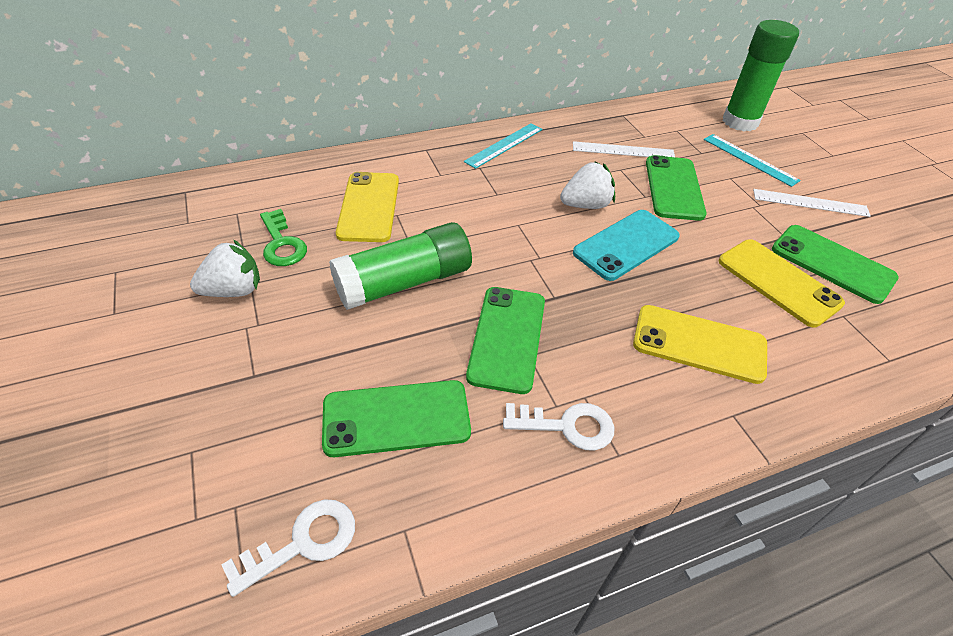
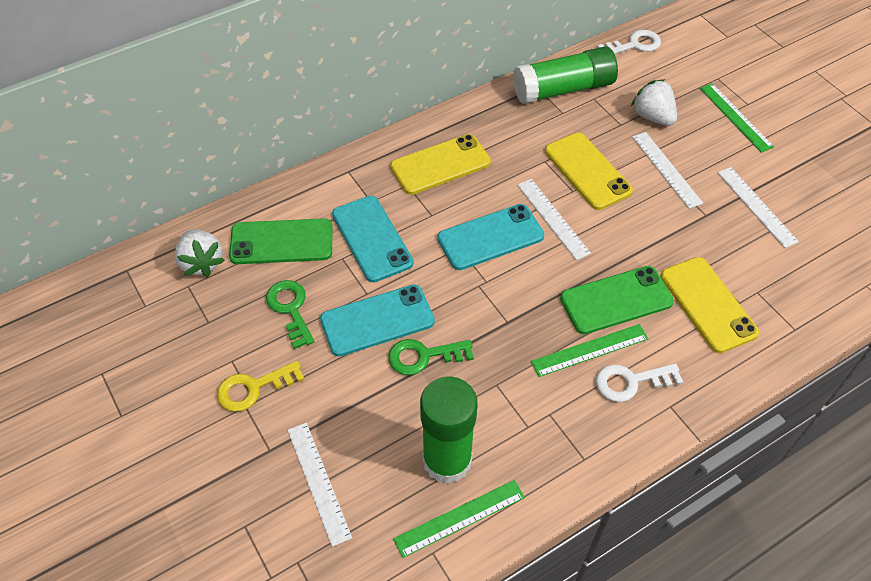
green key: 1 -> 2
green phone: 4 -> 2
green ruler: 0 -> 3
turquoise phone: 1 -> 3
turquoise ruler: 2 -> 0
white ruler: 2 -> 4
yellow key: 0 -> 1

